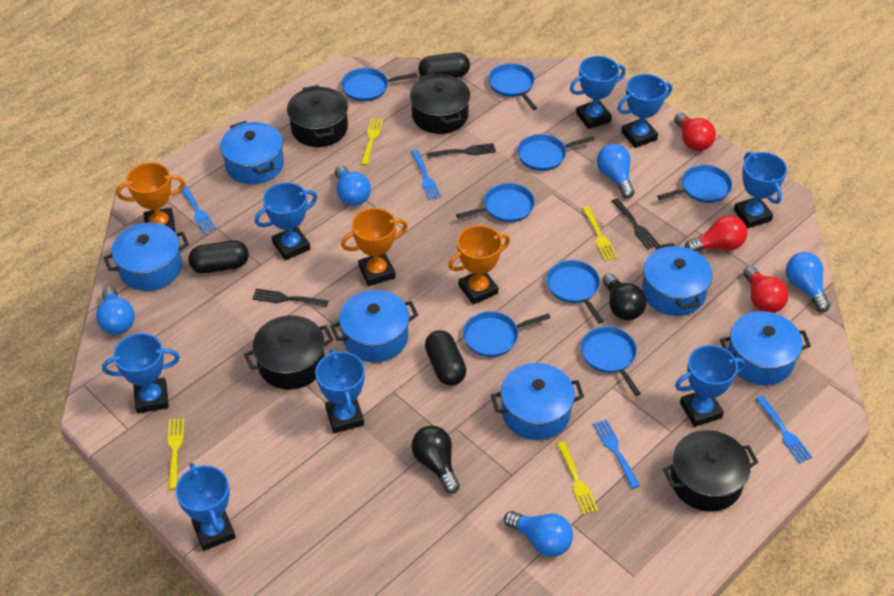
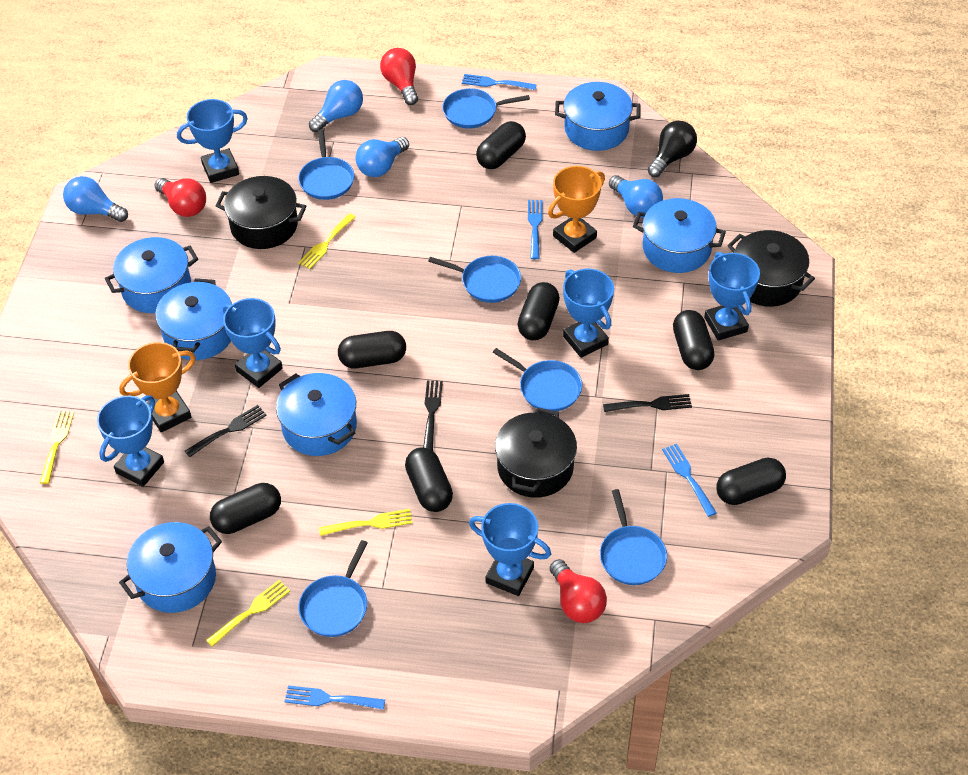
black capsule: 3 -> 7
black light bulb: 2 -> 1
black pot: 4 -> 3
blue light bulb: 5 -> 4
blue pan: 8 -> 6
blue trophy: 8 -> 6
orange trophy: 3 -> 2

